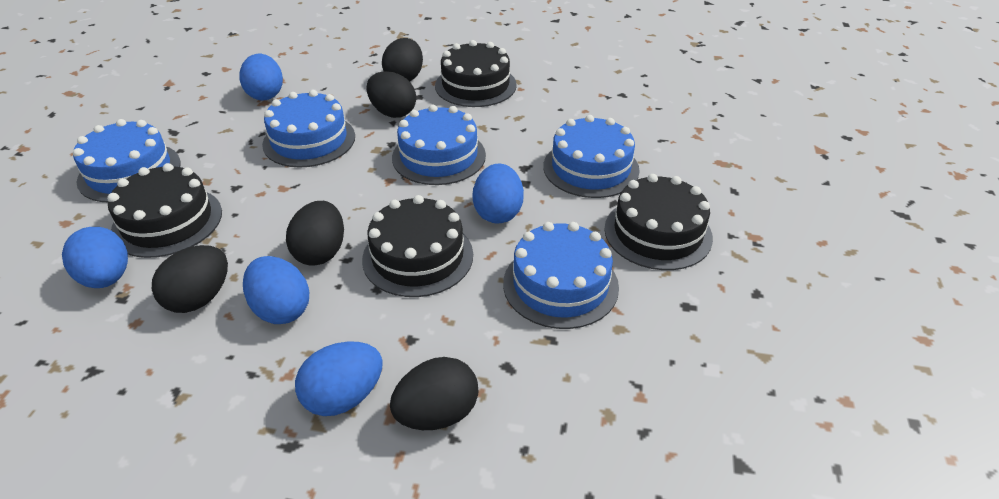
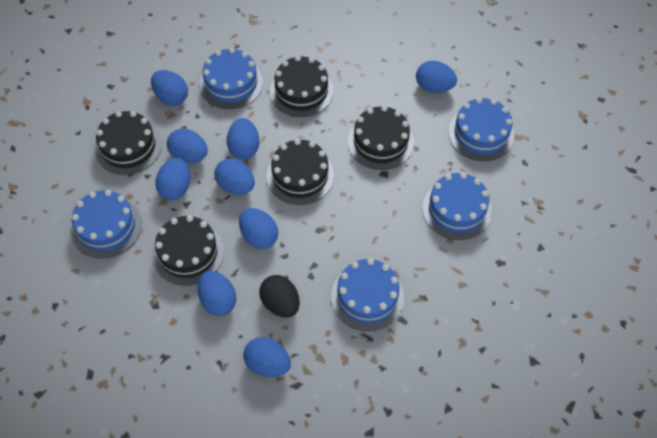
black cake: 4 -> 5
black egg: 5 -> 1
blue egg: 5 -> 9

